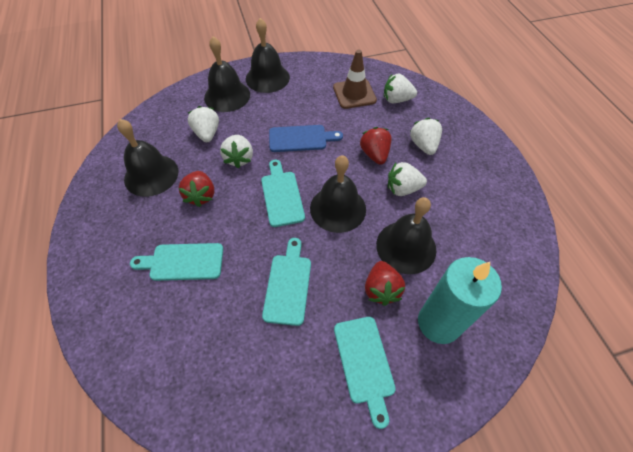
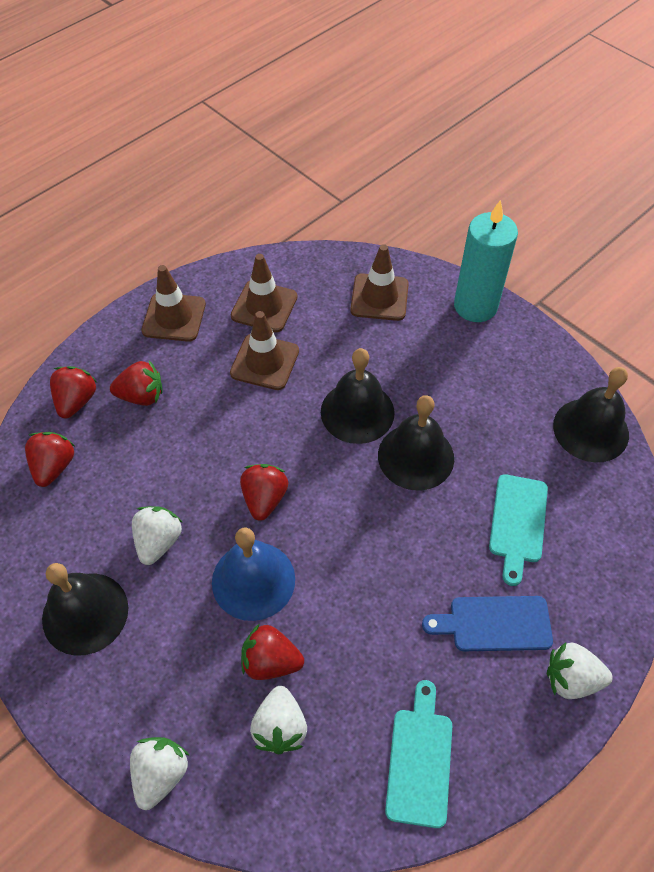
black bell: 5 -> 4
blue bell: 0 -> 1
brown traffic cone: 1 -> 4
red strawberry: 3 -> 5
turquoise cutting board: 4 -> 2
white strawberry: 5 -> 4

